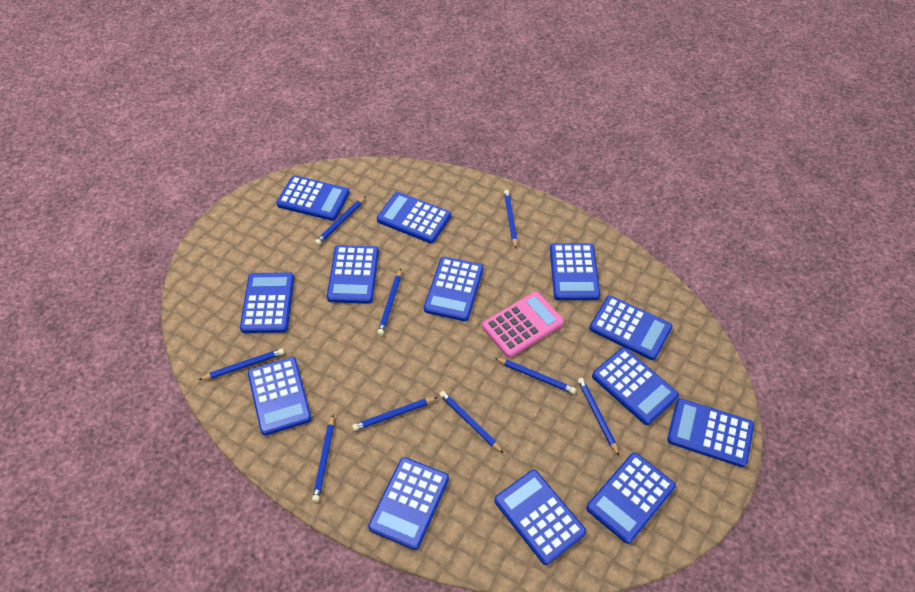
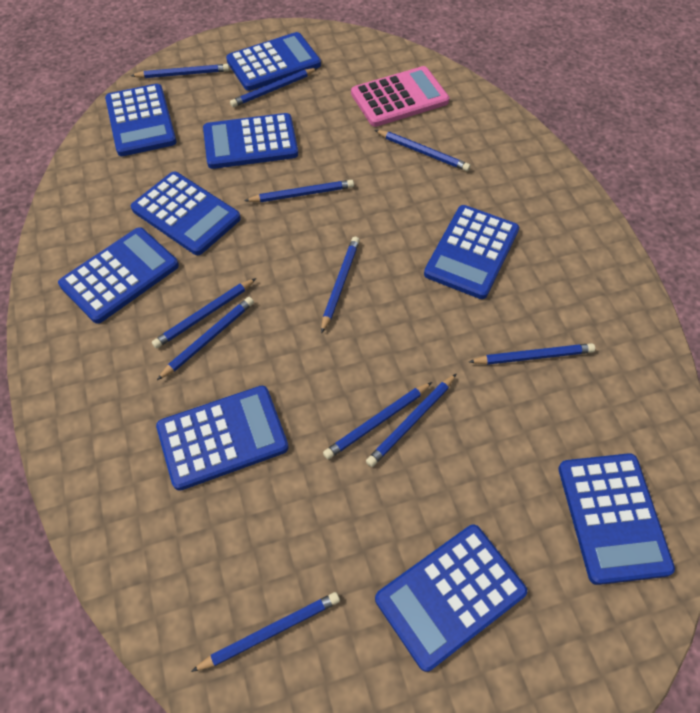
blue calculator: 13 -> 9
blue pencil: 9 -> 11

